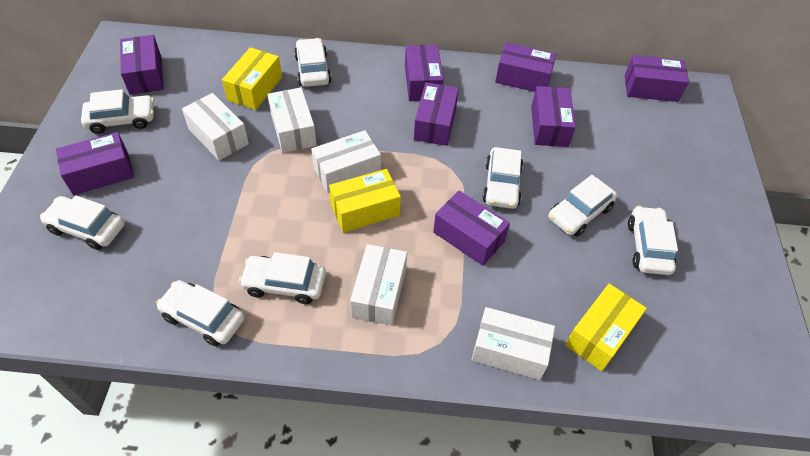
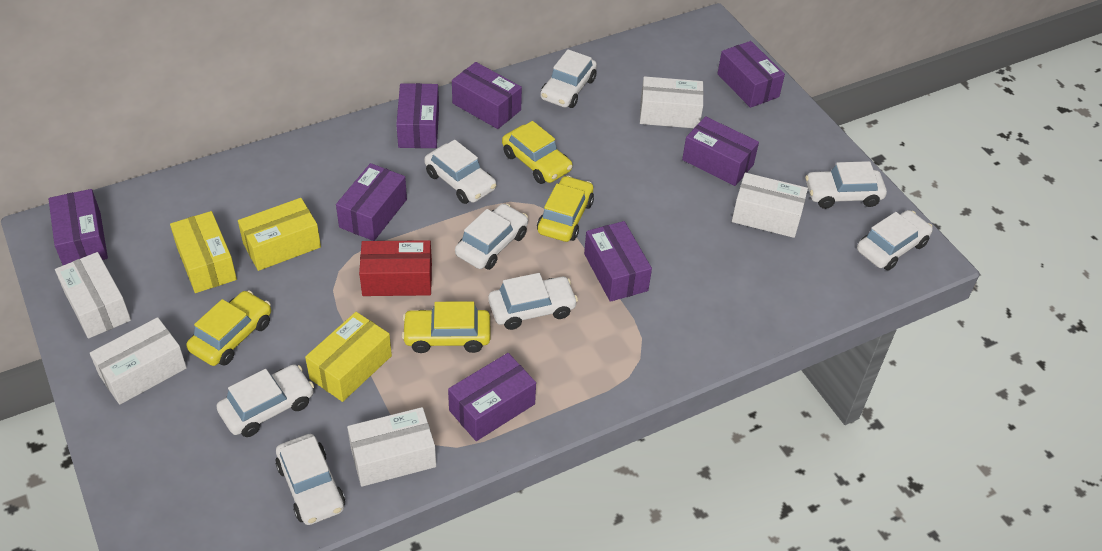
red box: 0 -> 1
yellow car: 0 -> 4

